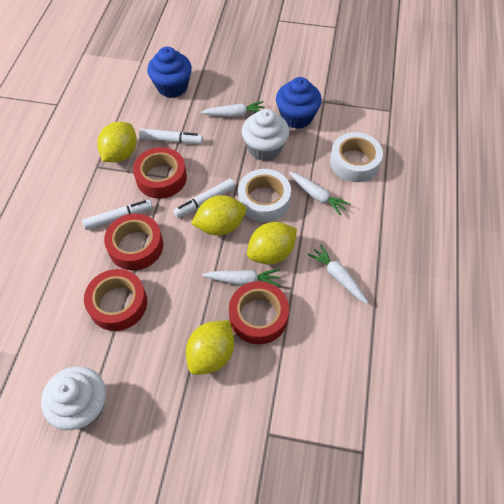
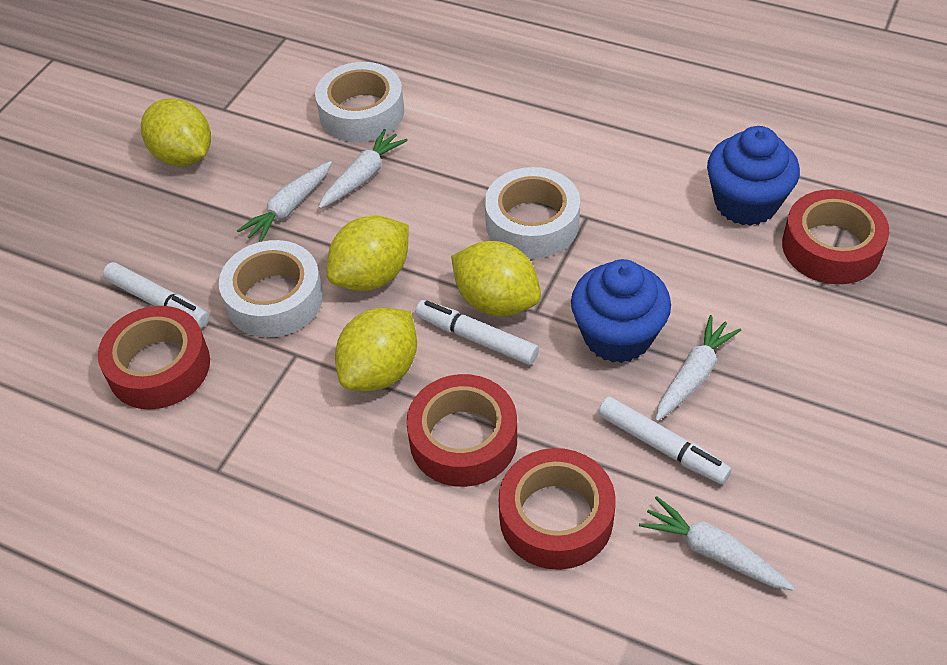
white cupcake: 2 -> 0
white tape: 2 -> 3

